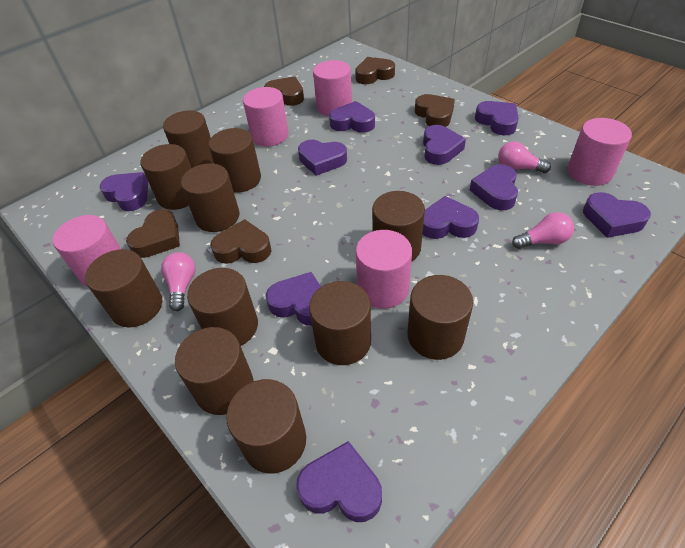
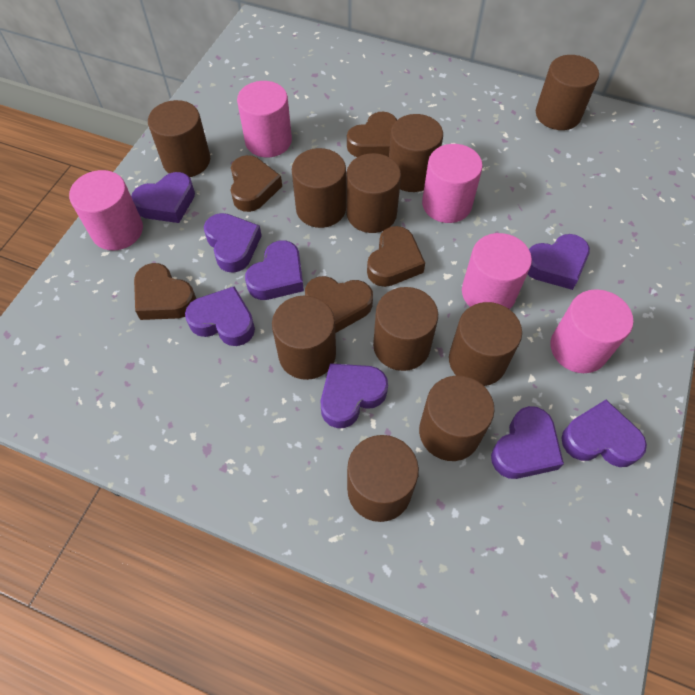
brown cylinder: 11 -> 10
pink light bulb: 3 -> 0
purple heart: 10 -> 8

